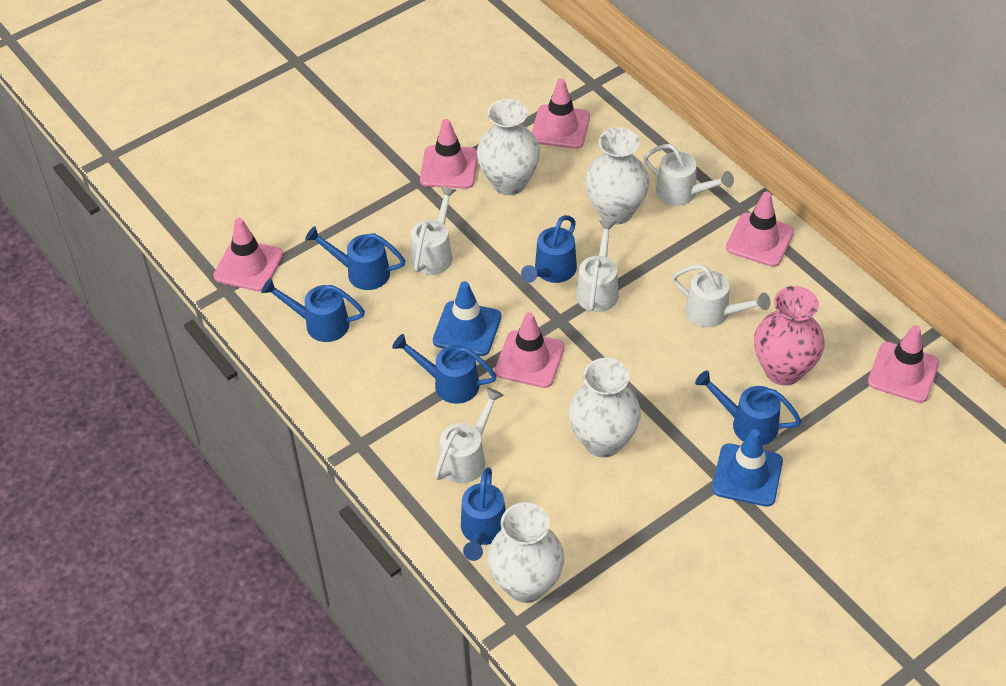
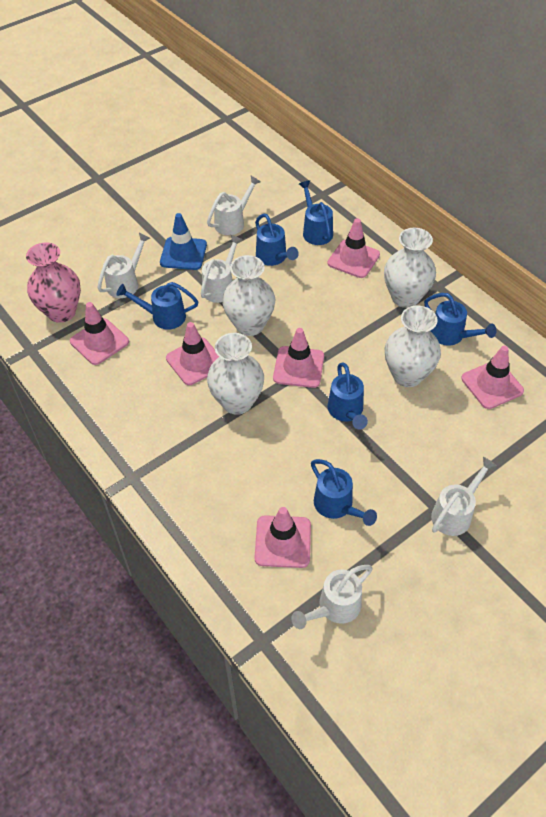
blue traffic cone: 2 -> 1

